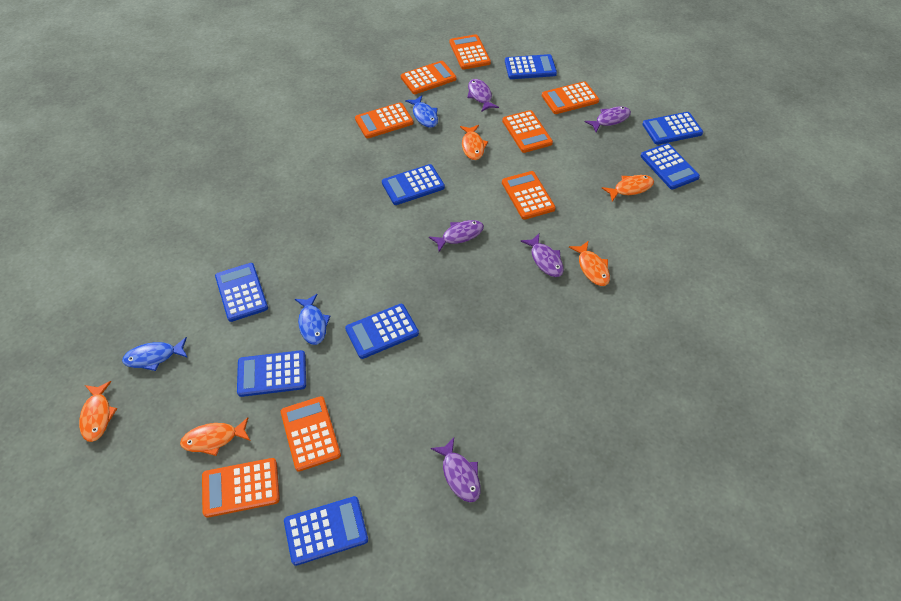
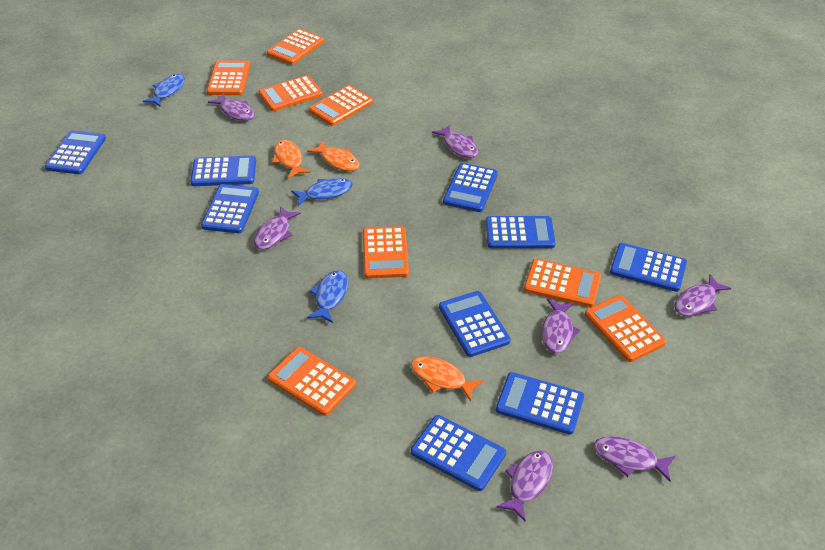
blue calculator: 8 -> 9
orange fish: 5 -> 3
purple fish: 5 -> 7

